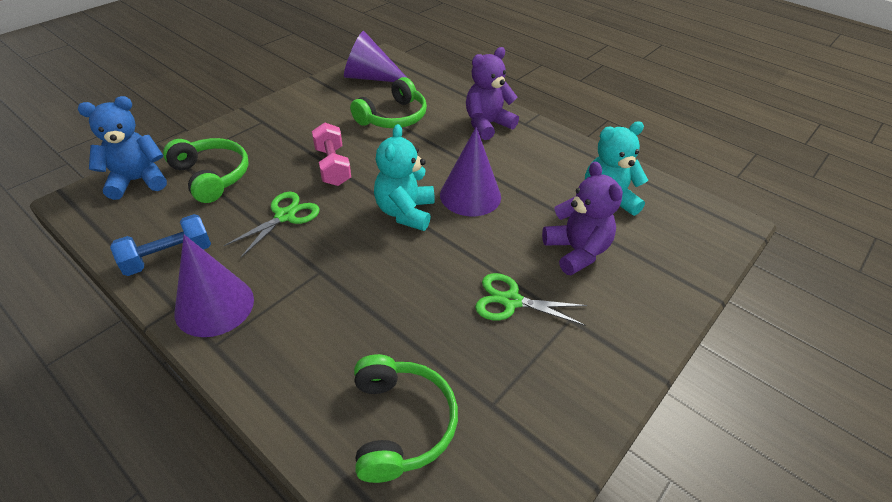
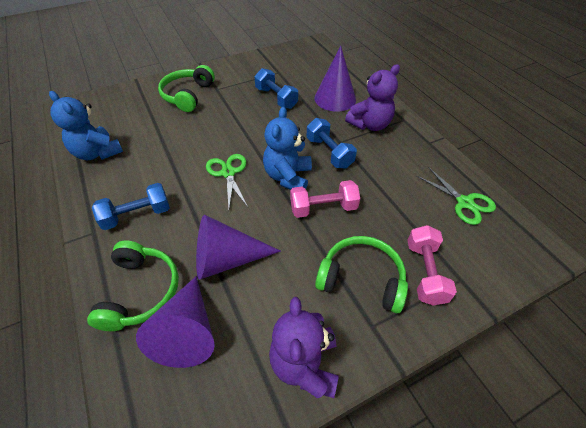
blue dumbbell: 1 -> 3
blue teddy bear: 1 -> 2
pink dumbbell: 1 -> 2
turquoise teddy bear: 2 -> 0

